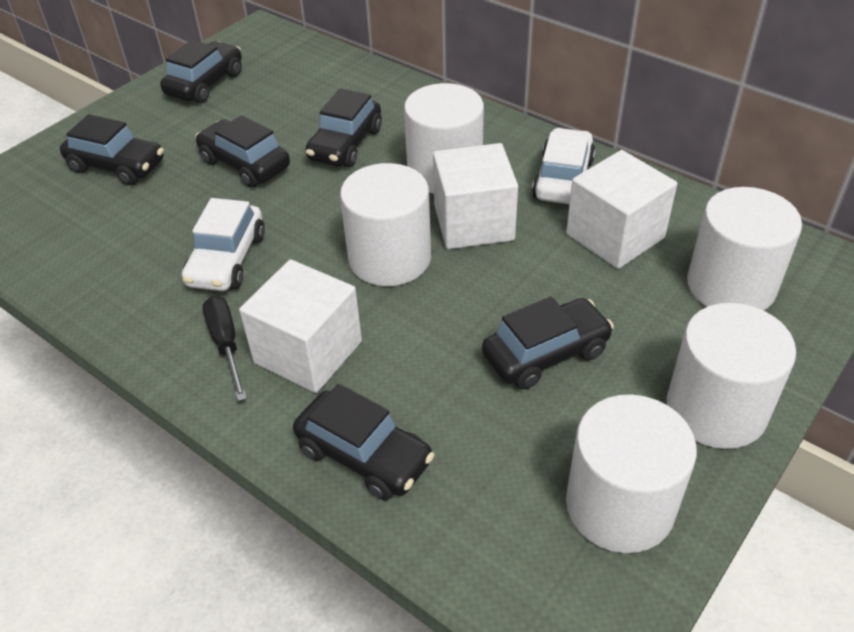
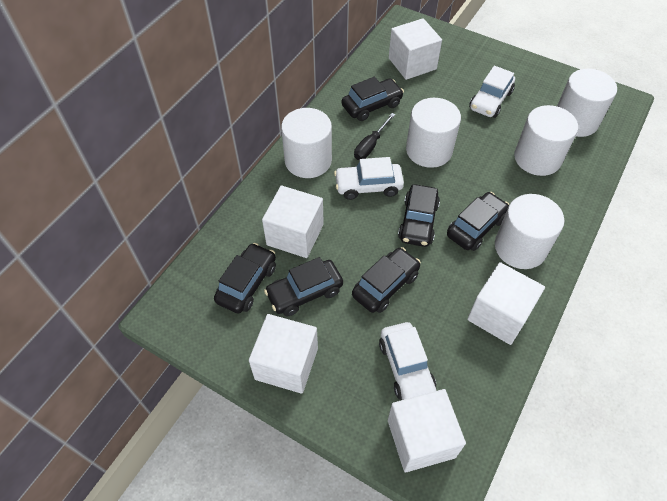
white car: 2 -> 3
white cube: 3 -> 5

